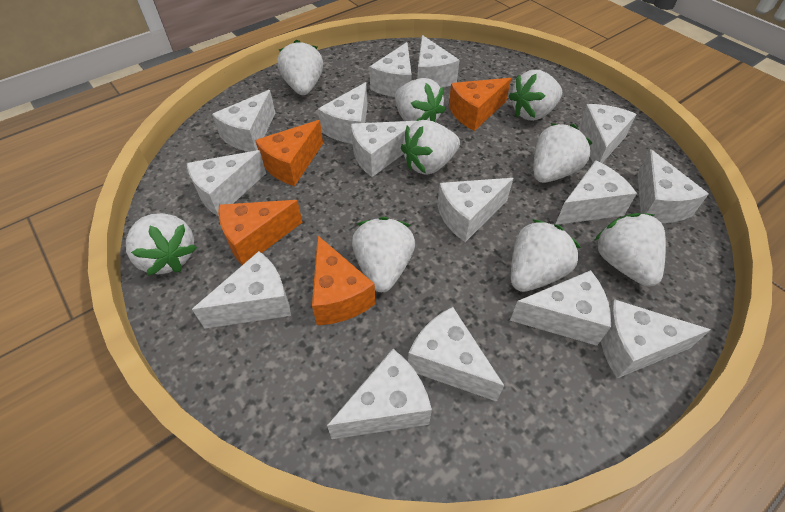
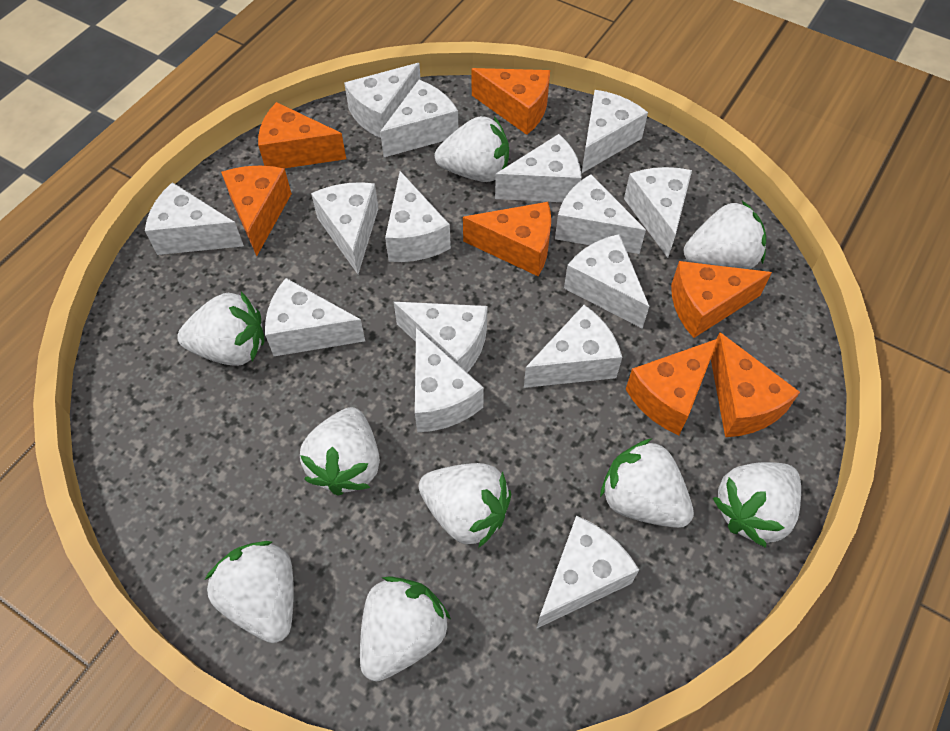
orange cheese: 4 -> 7

